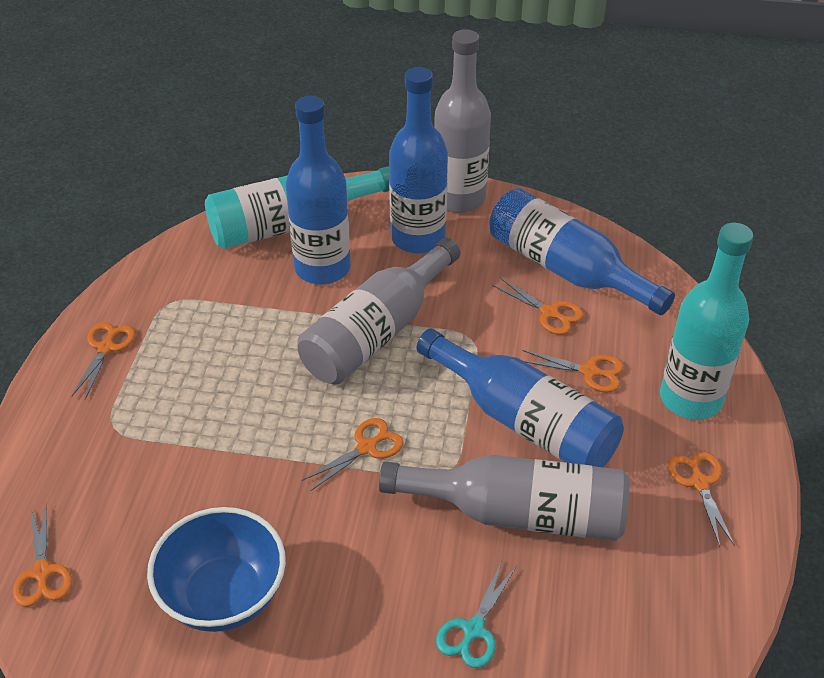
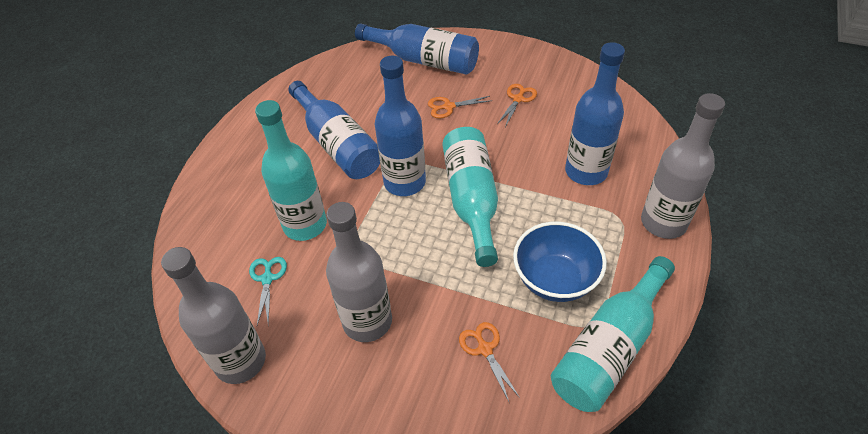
orange scissors: 6 -> 3
turquoise bottle: 2 -> 3

